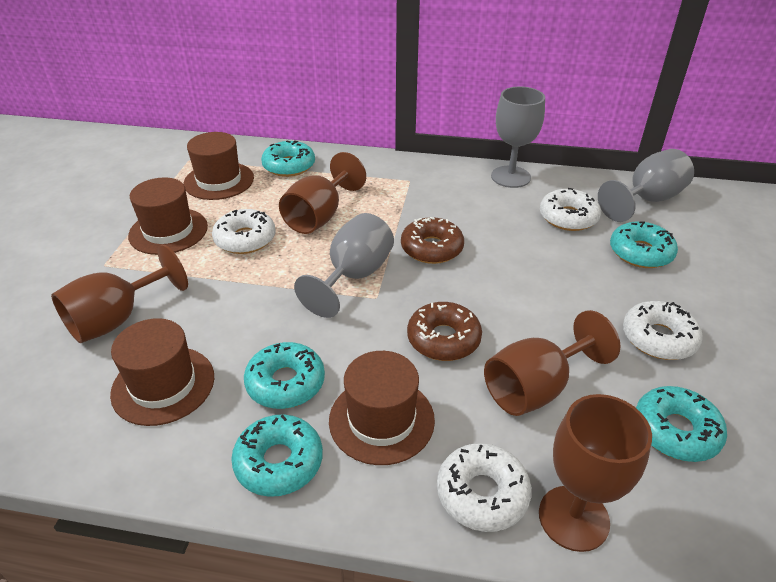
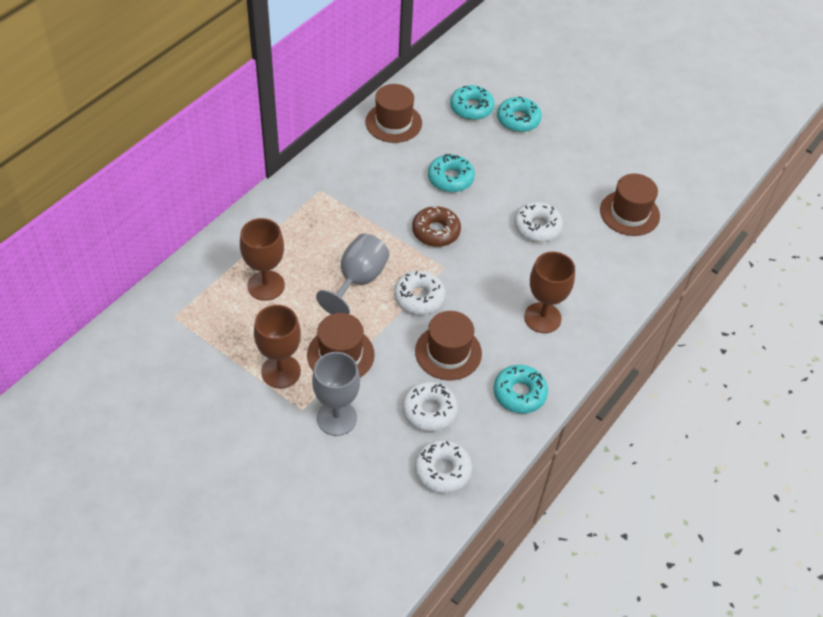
brown donut: 2 -> 1
brown goblet: 4 -> 3
grey goblet: 3 -> 2
turquoise donut: 5 -> 4

